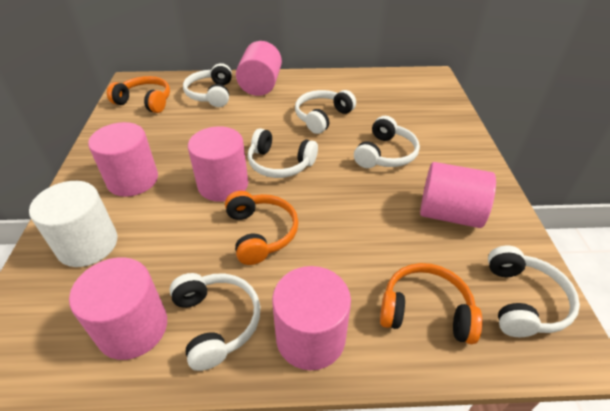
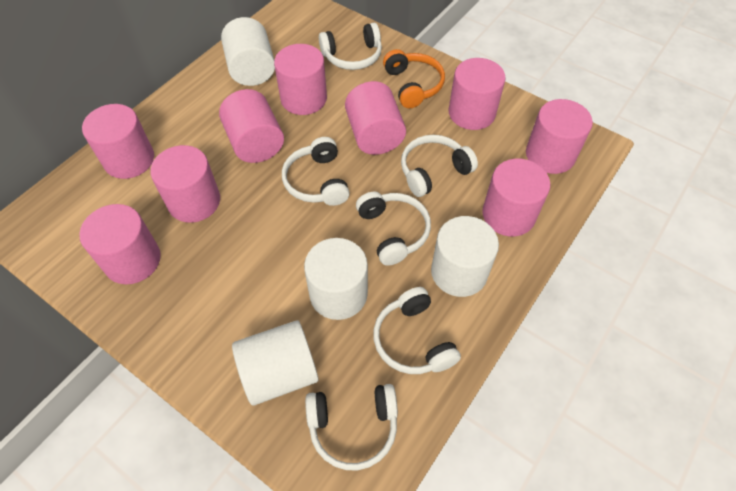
orange headphones: 3 -> 1
pink cylinder: 6 -> 9
white cylinder: 1 -> 4

